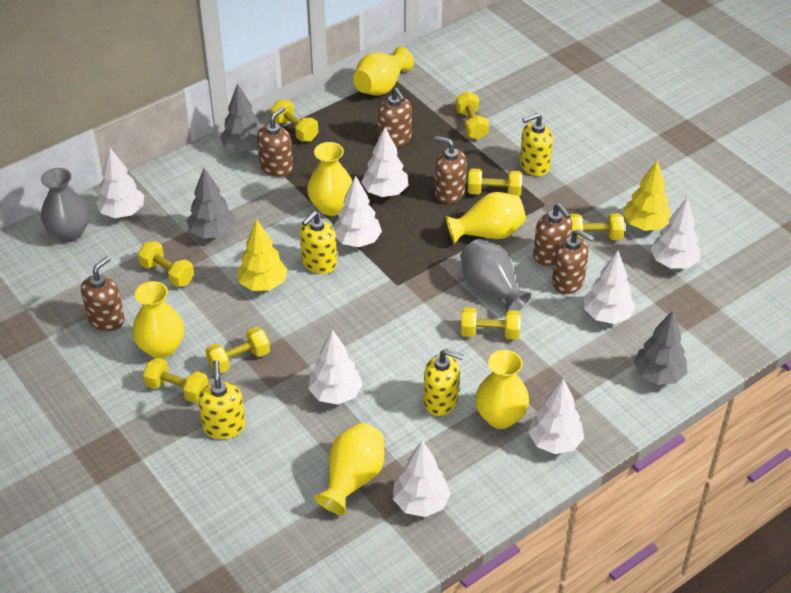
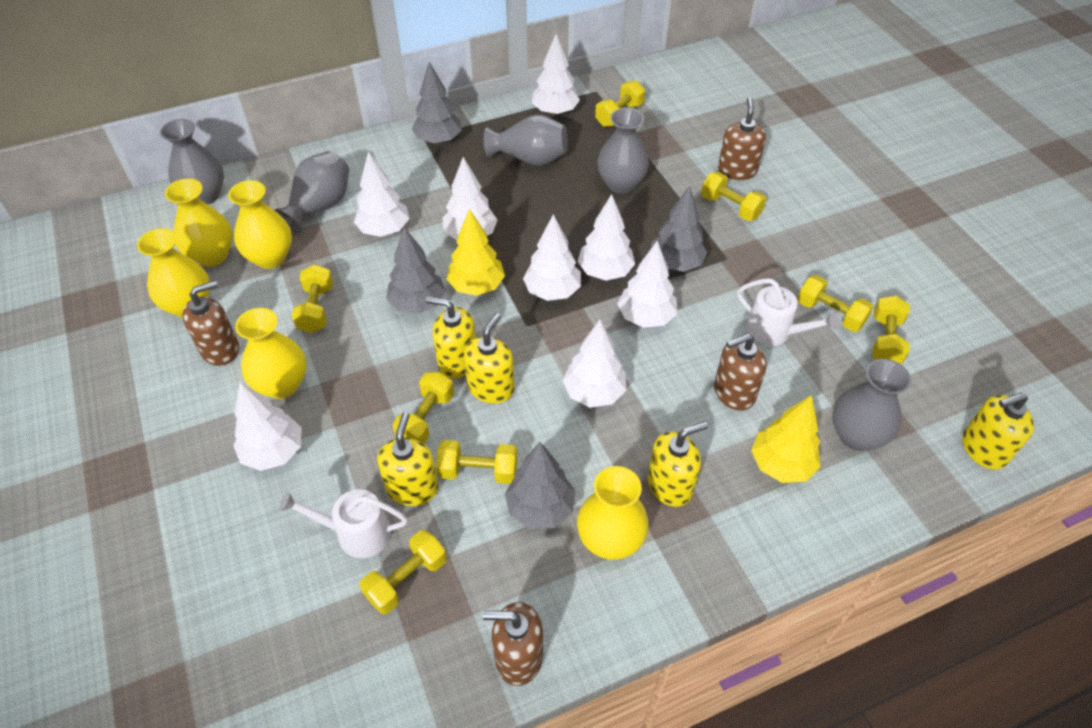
brown soap dispenser: 6 -> 4
grey tree: 3 -> 4
grey vase: 2 -> 5
white watering can: 0 -> 2
yellow soap dispenser: 4 -> 5
yellow vase: 6 -> 5

